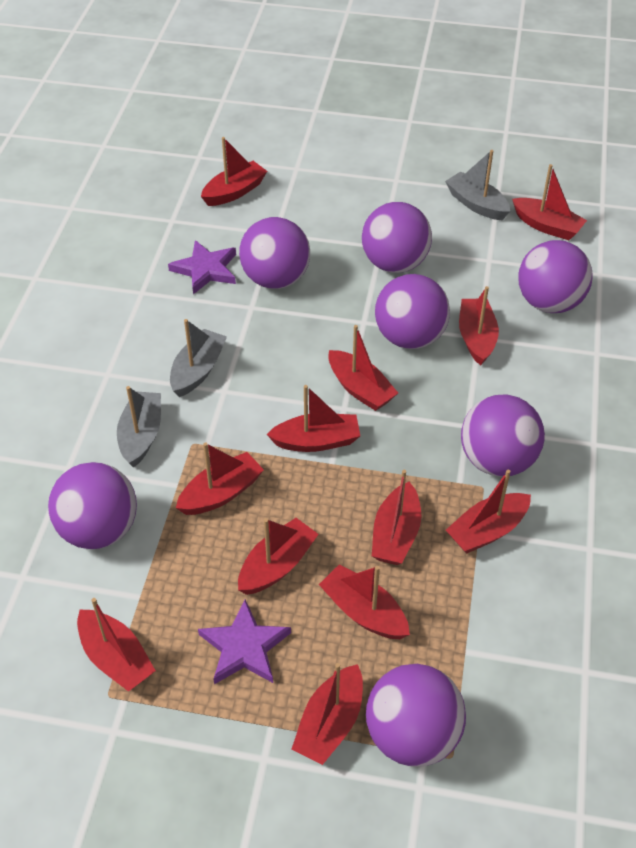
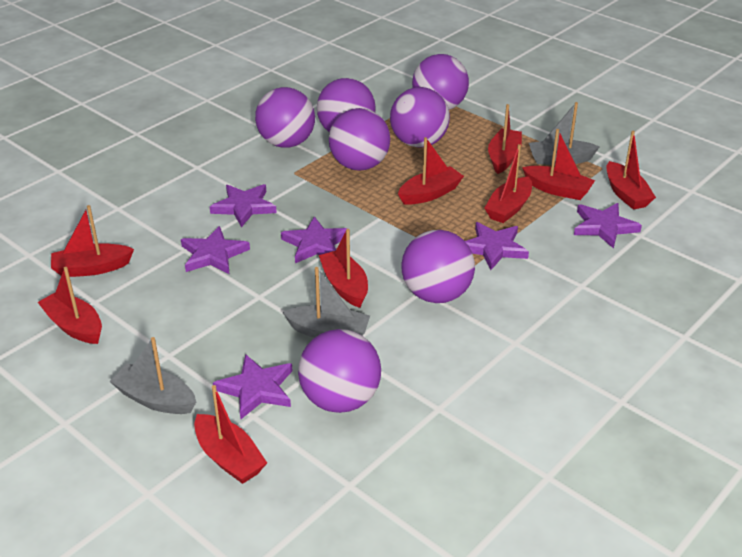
purple star: 2 -> 6
red boat: 12 -> 9

